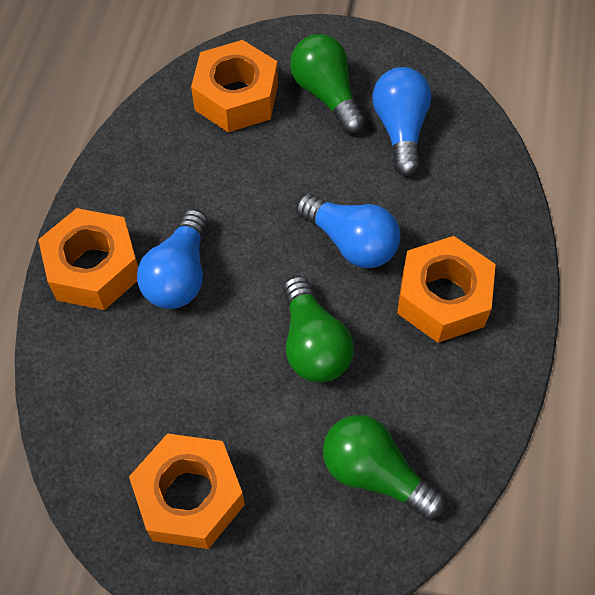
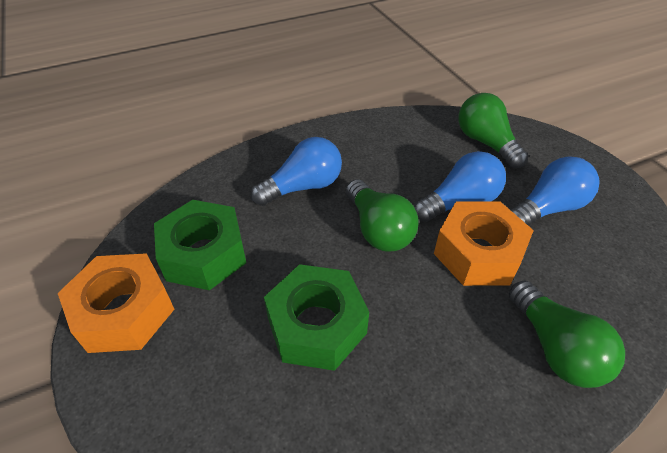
green nut: 0 -> 2
orange nut: 4 -> 2

